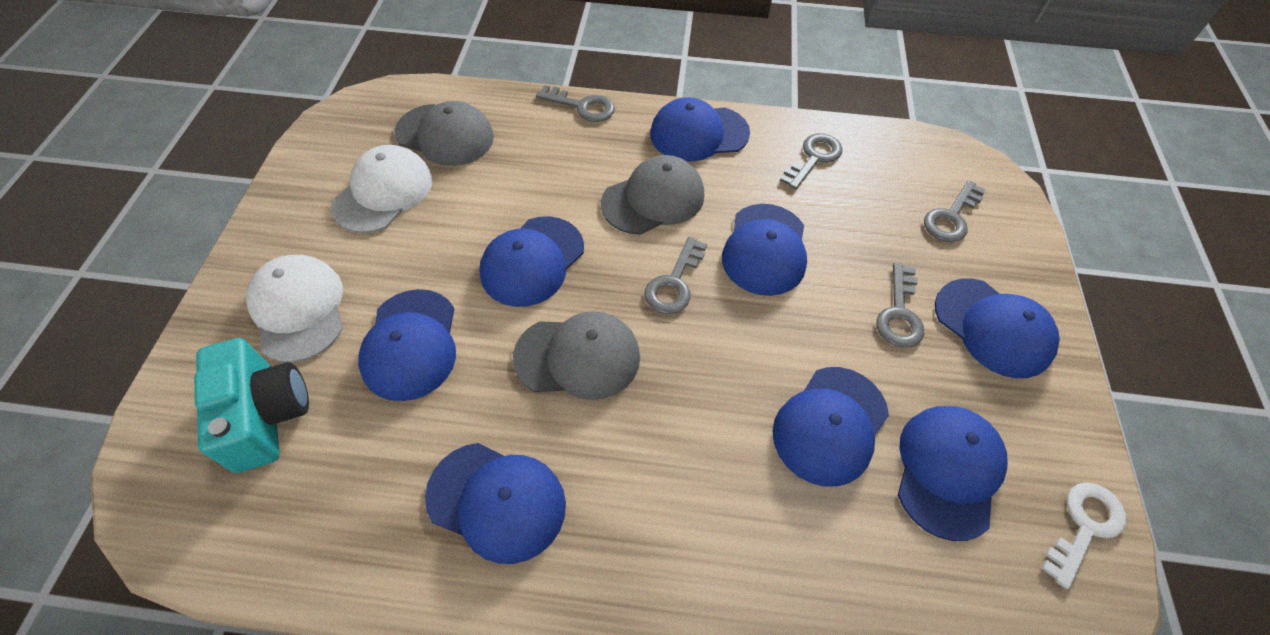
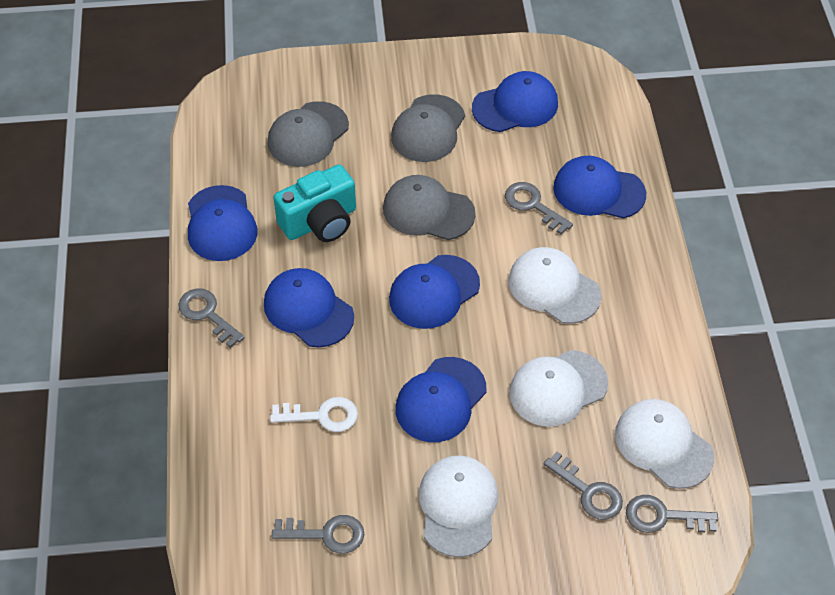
blue cap: 8 -> 6
white cap: 2 -> 4

